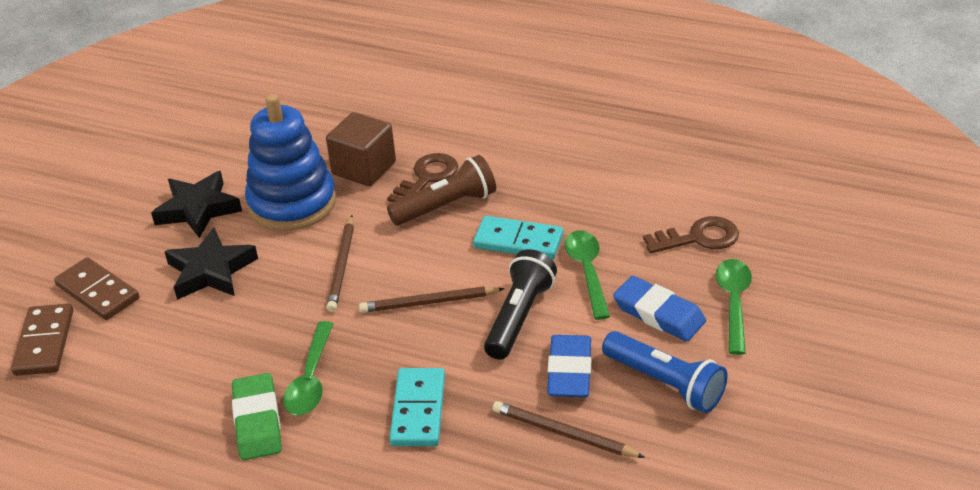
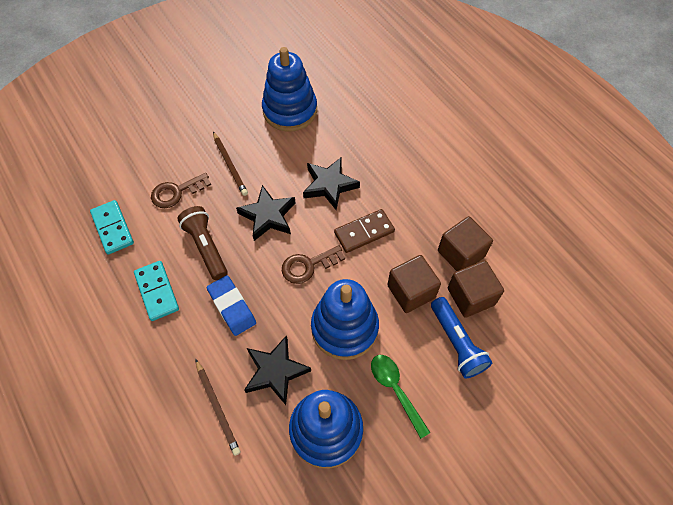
black flashlight: 1 -> 0
black star: 2 -> 3
blue eraser: 2 -> 1
blue stacking toy: 1 -> 3
brown cube: 1 -> 3
brown domino: 2 -> 1
brown pencil: 3 -> 2
green eraser: 1 -> 0
green spoon: 3 -> 1

